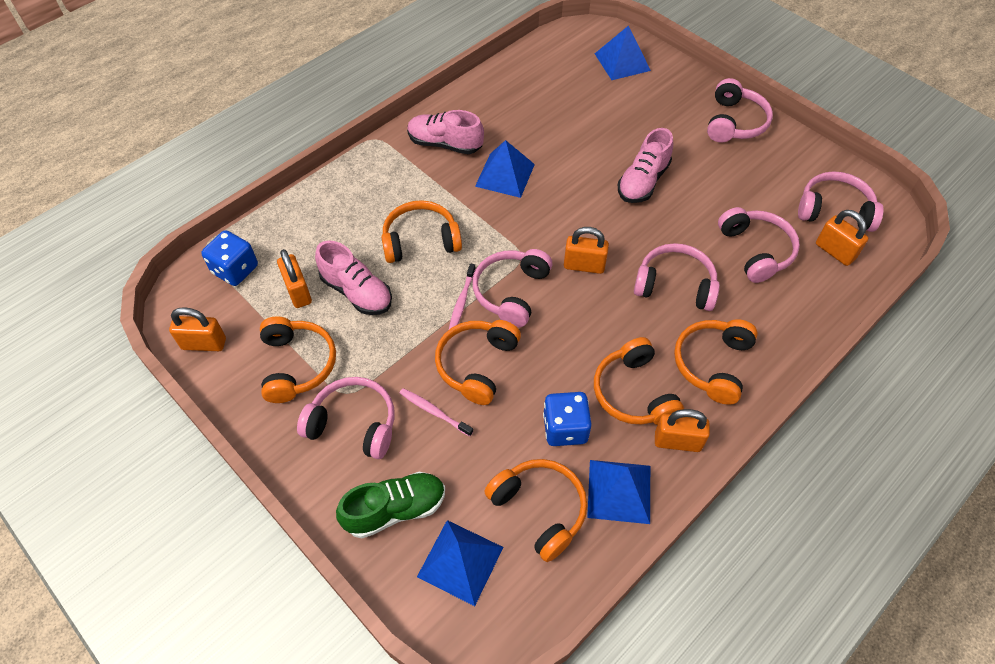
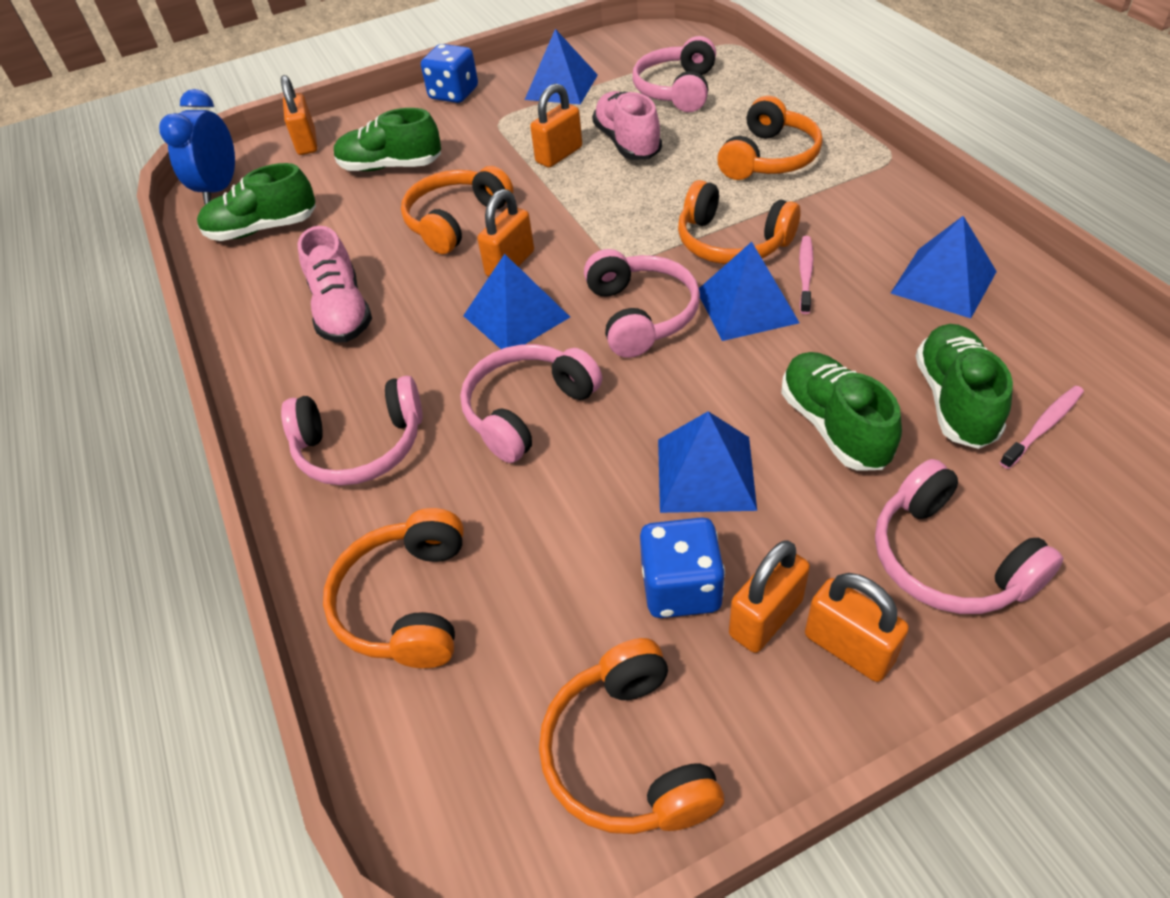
blue clock: 0 -> 1
blue pyramid: 4 -> 5
green shoe: 1 -> 4
orange headphones: 6 -> 5
pink headphones: 6 -> 5
pink shoe: 3 -> 2

